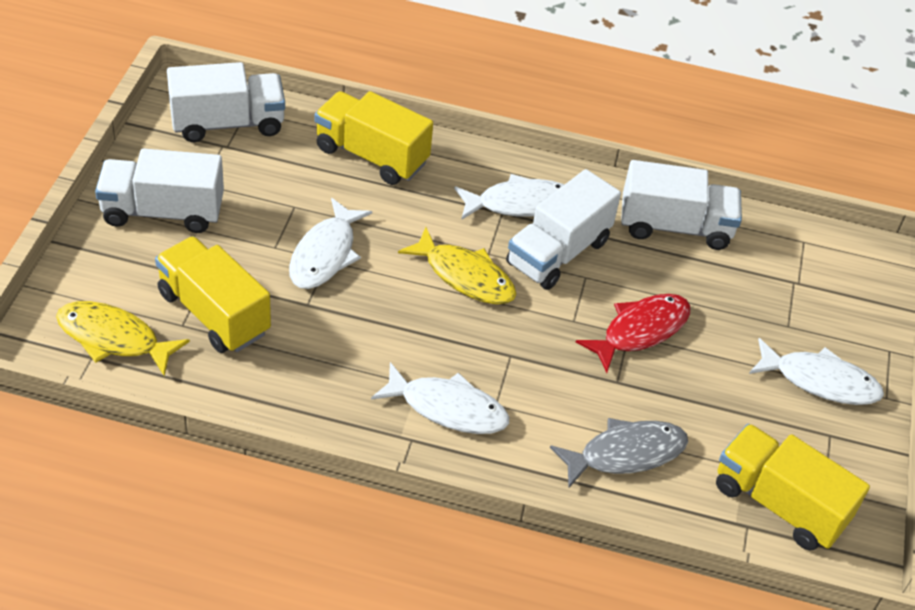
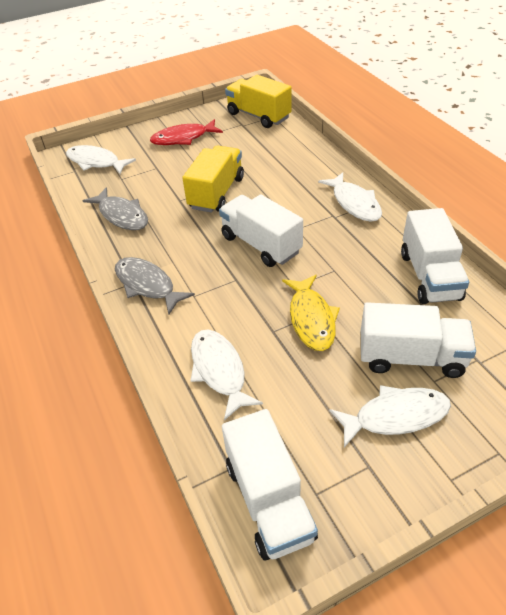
grey fish: 1 -> 2
yellow fish: 2 -> 1
yellow truck: 3 -> 2

